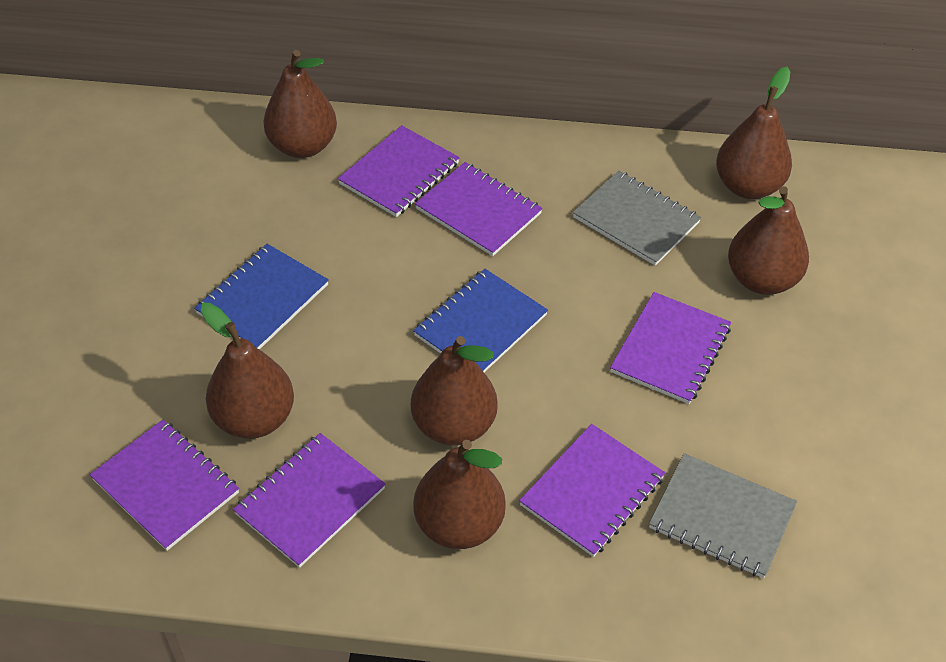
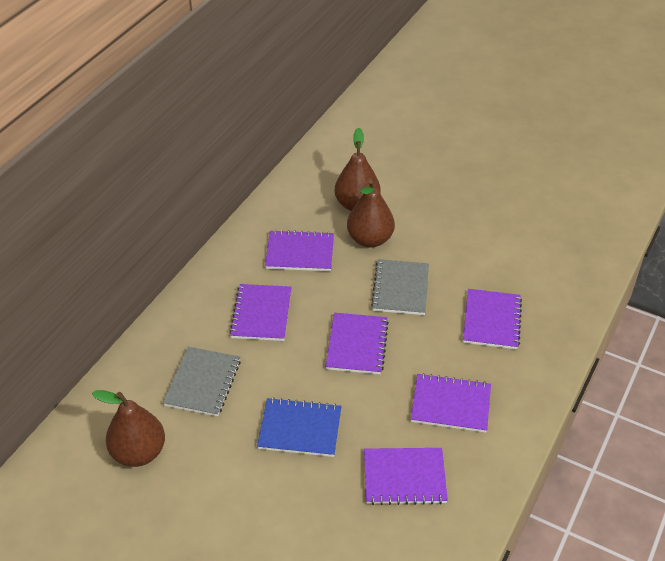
blue notebook: 2 -> 1
brown pear: 6 -> 3

